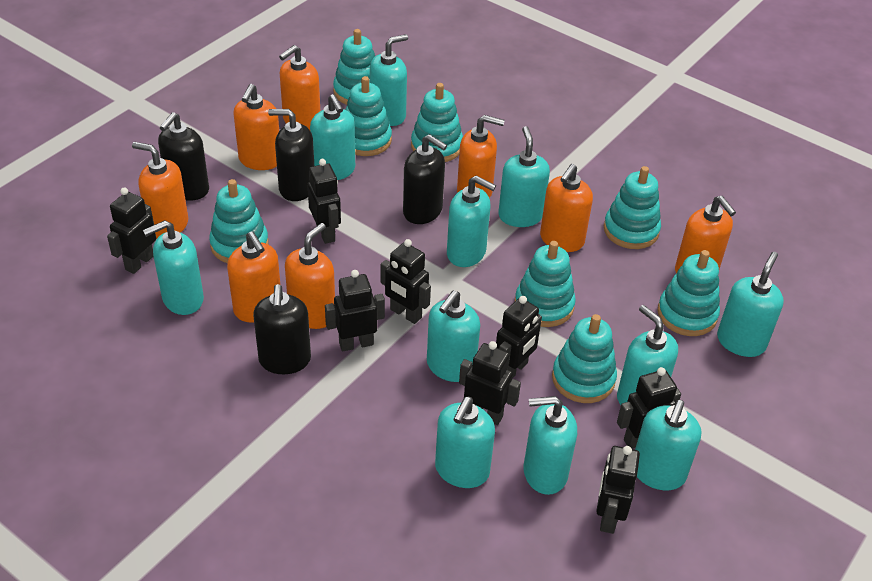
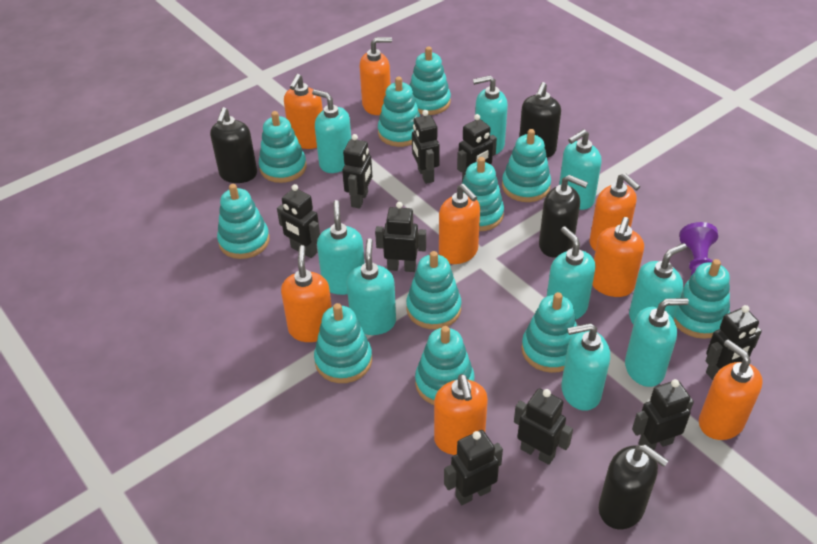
black robot: 8 -> 9
purple pawn: 0 -> 1
turquoise soap dispenser: 11 -> 9
turquoise stacking toy: 8 -> 11

